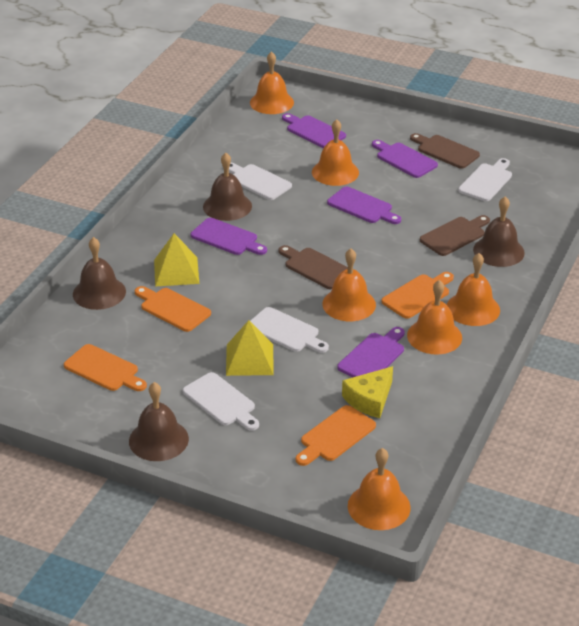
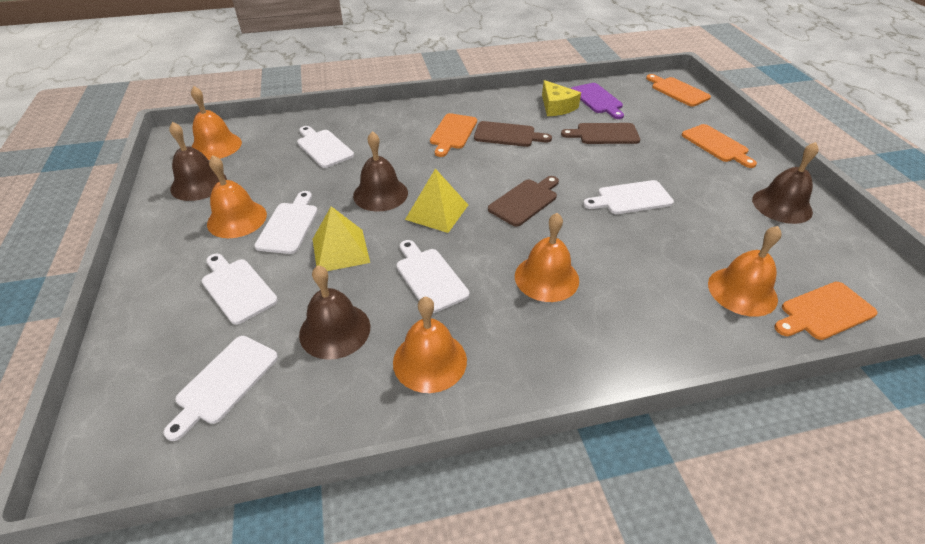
orange bell: 6 -> 5
purple cutting board: 5 -> 1
white cutting board: 4 -> 6

